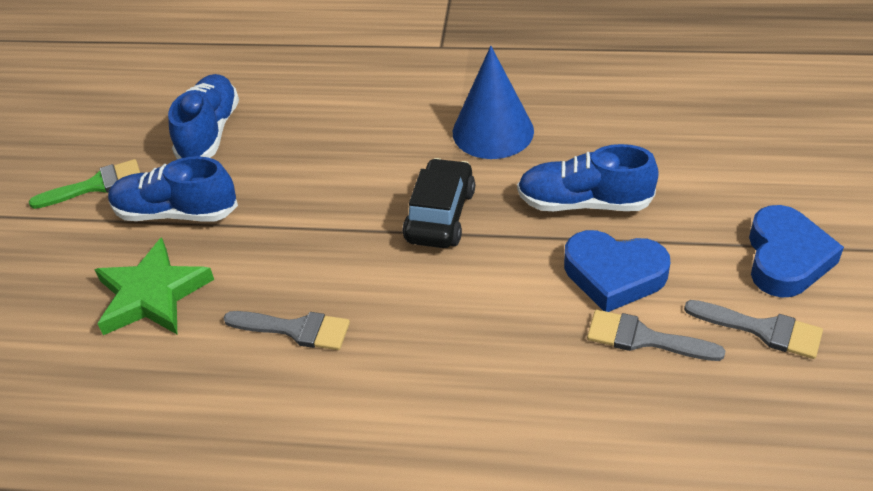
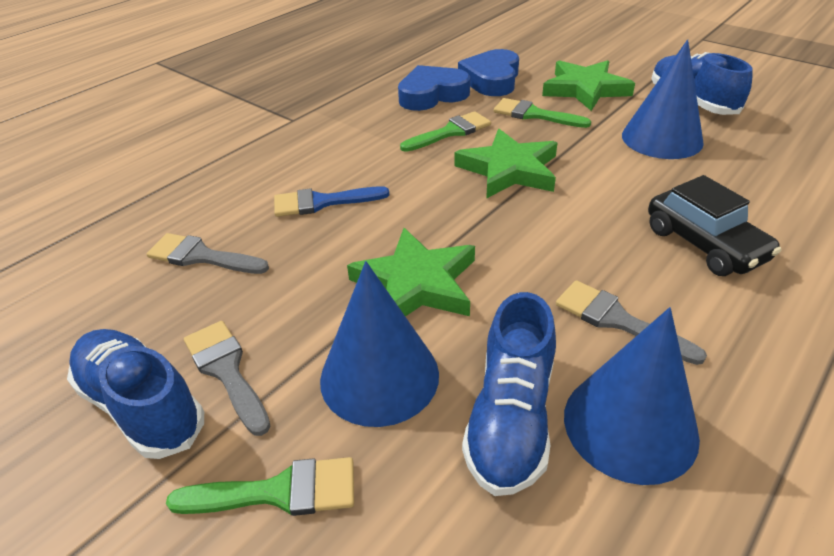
blue brush: 0 -> 1
blue cone: 1 -> 3
green brush: 1 -> 3
green star: 1 -> 3

